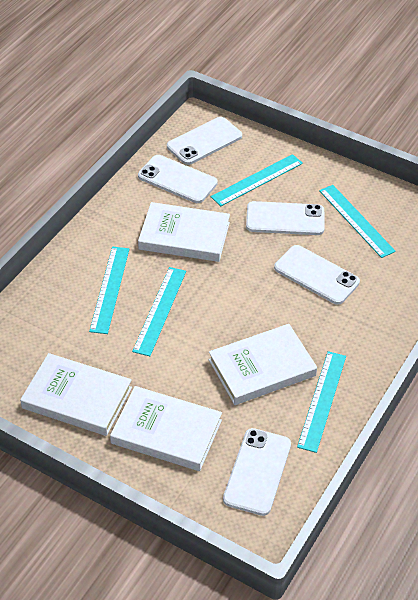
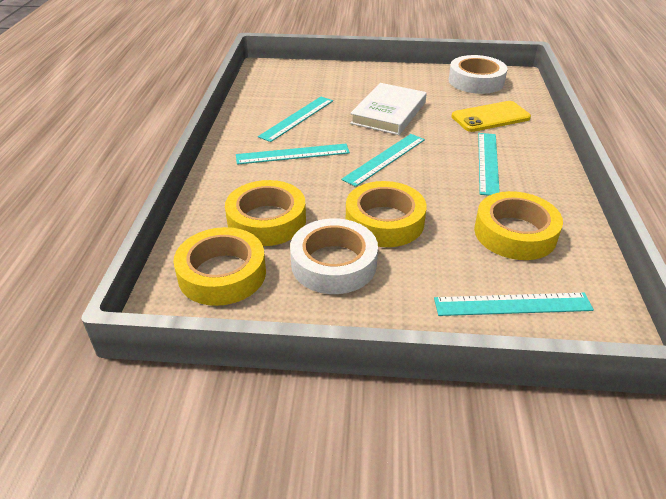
white book: 4 -> 1
white phone: 5 -> 0
white tape: 0 -> 2
yellow phone: 0 -> 1
yellow tape: 0 -> 4

